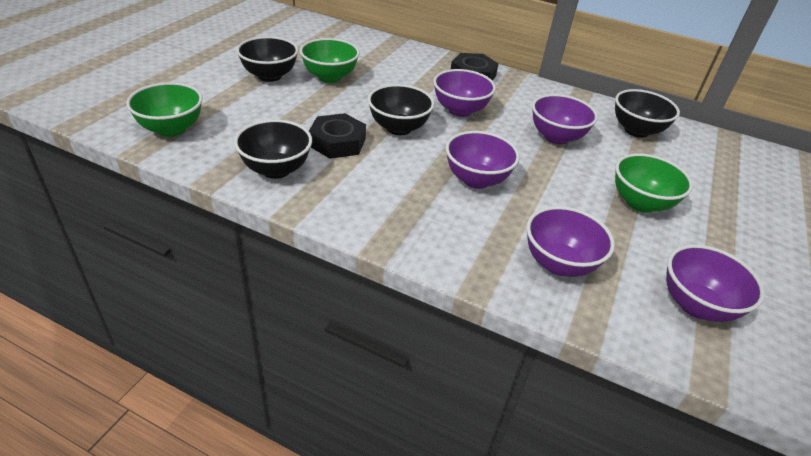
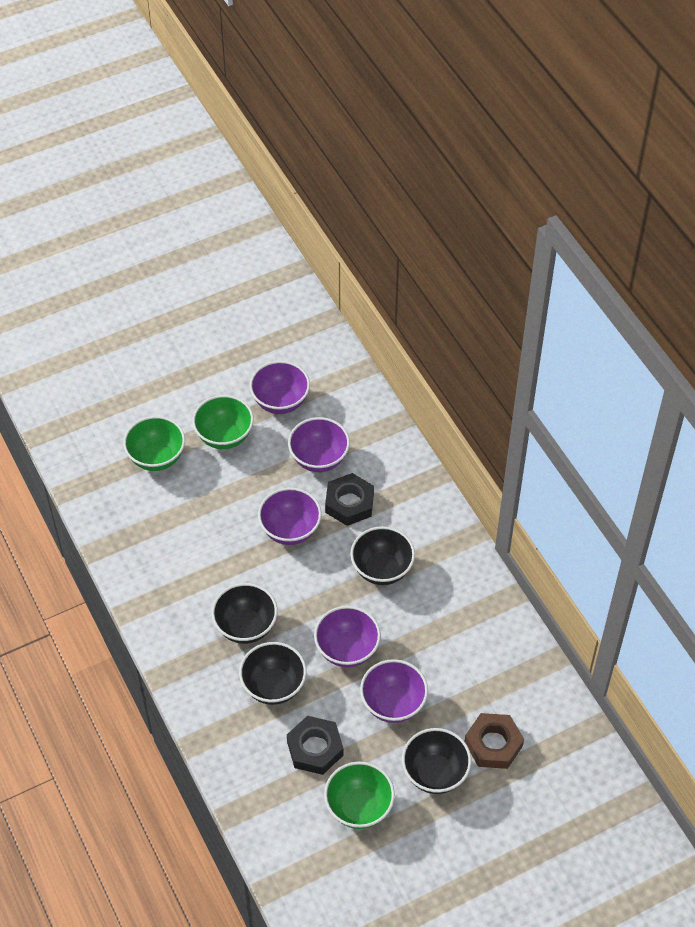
brown nut: 0 -> 1

